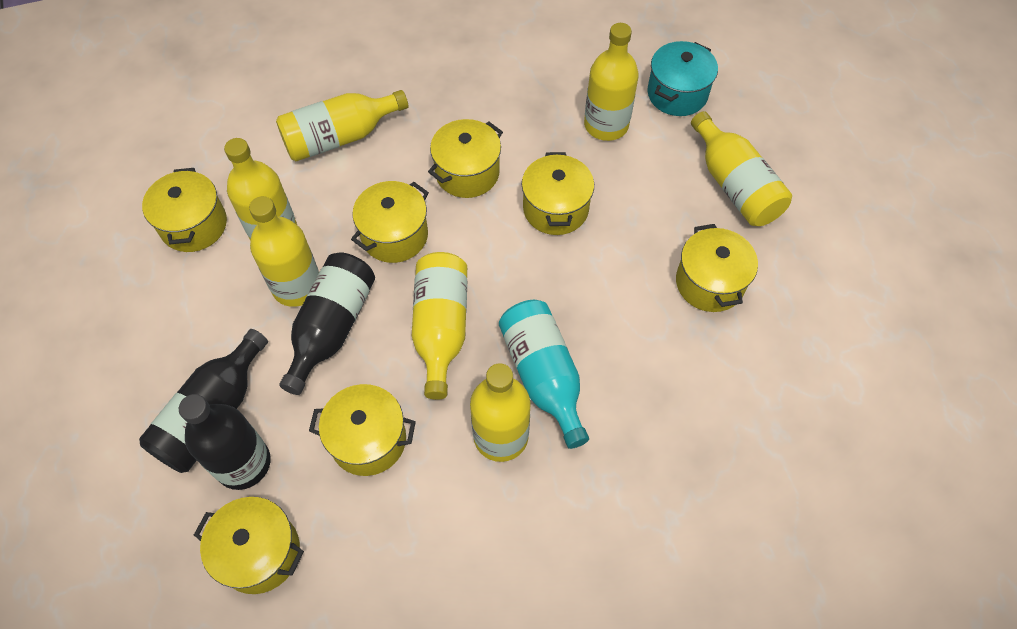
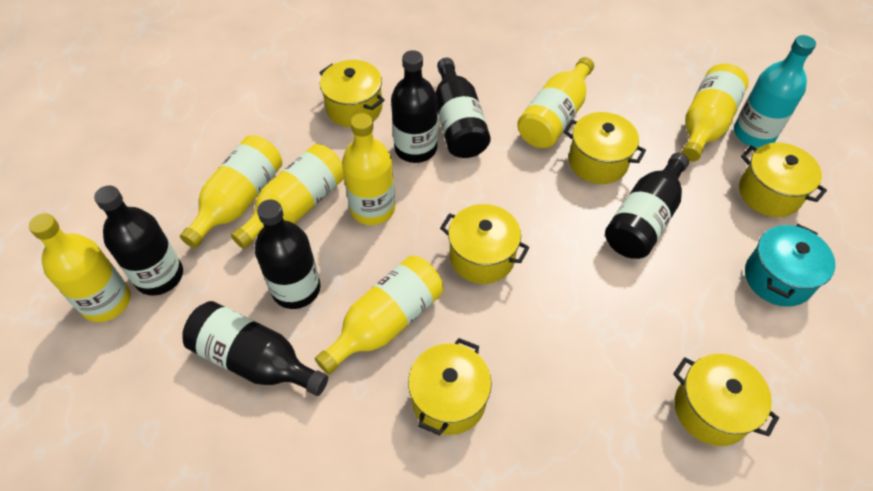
black bottle: 3 -> 6
yellow pot: 7 -> 6

